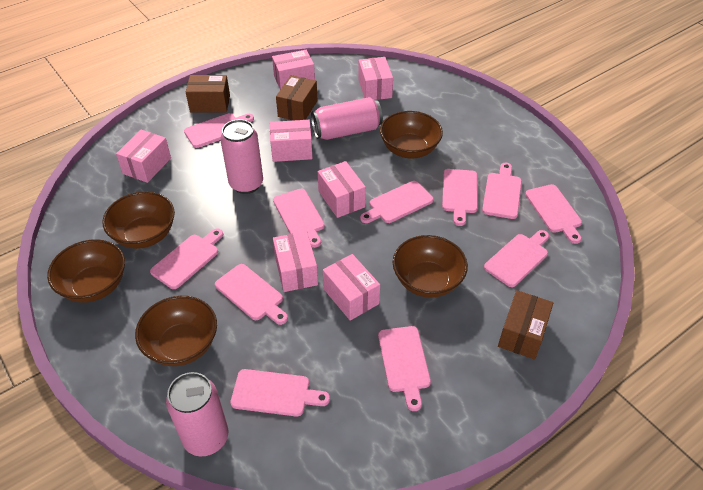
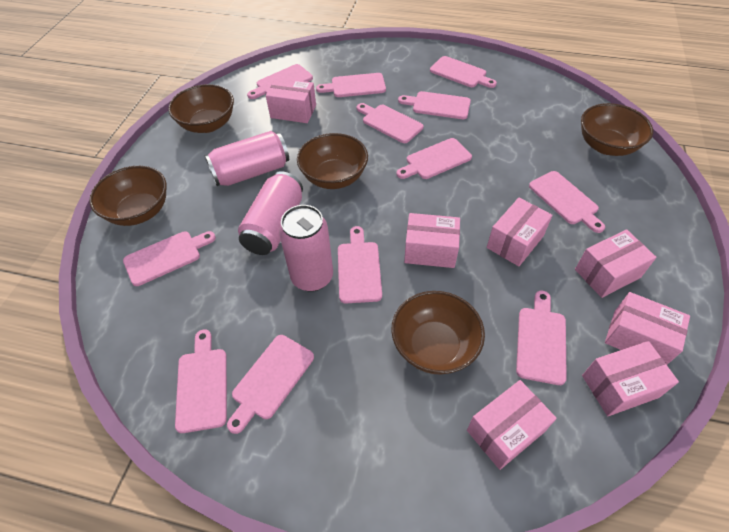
brown box: 3 -> 0
pink cutting board: 11 -> 12

